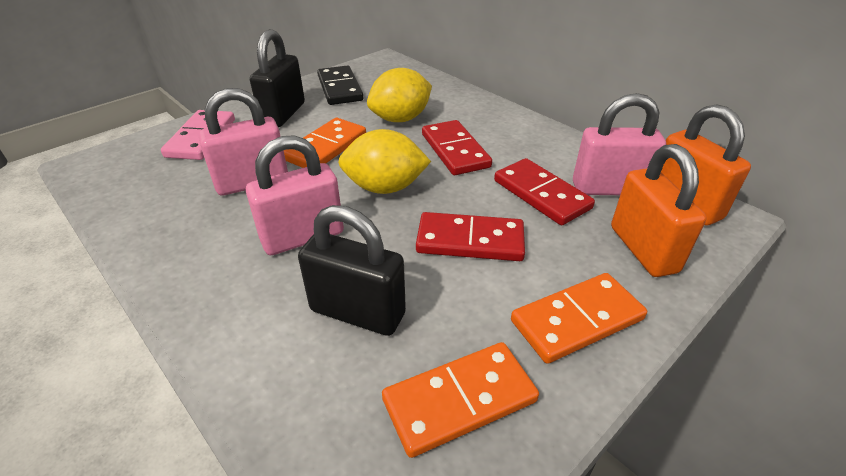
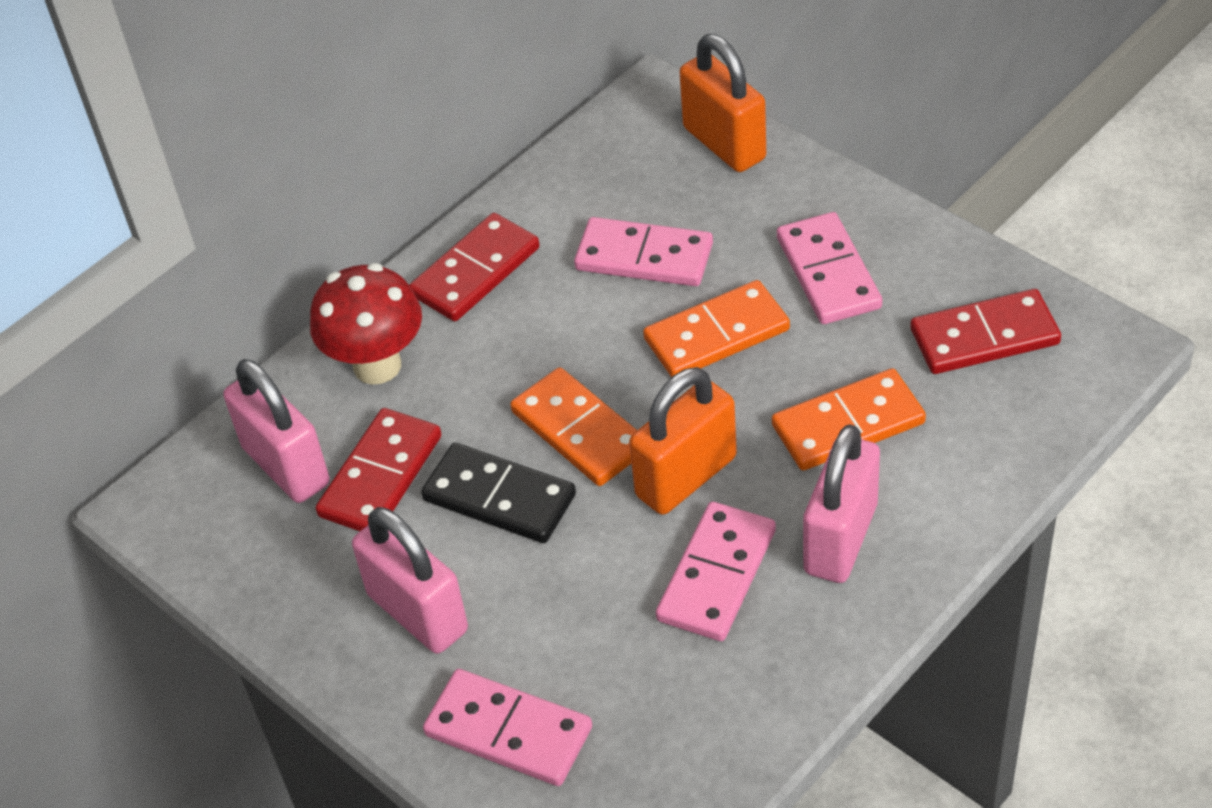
black padlock: 2 -> 0
pink domino: 1 -> 4
red mushroom: 0 -> 1
yellow lemon: 2 -> 0

